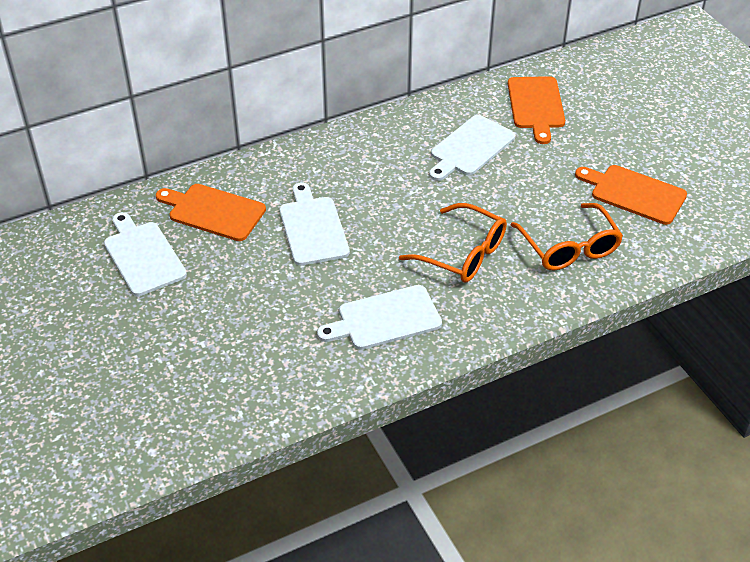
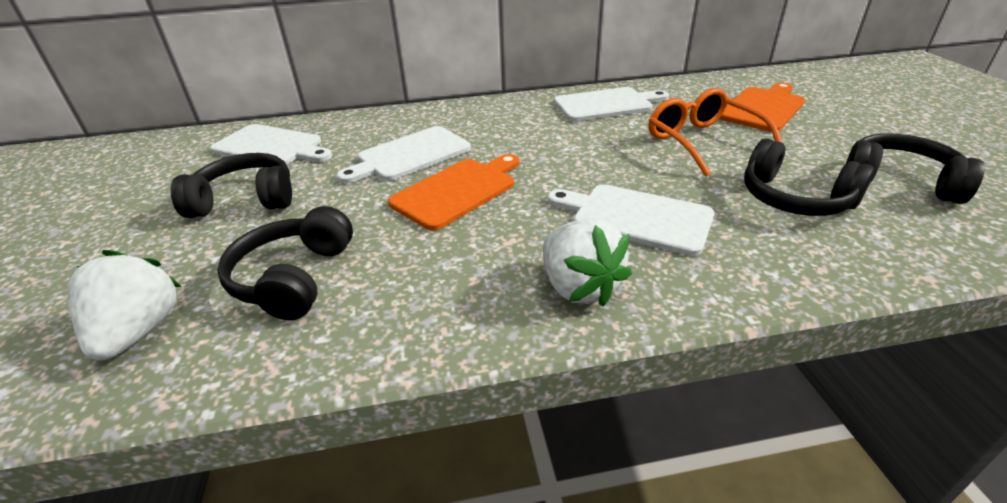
black headphones: 0 -> 4
orange cutting board: 3 -> 2
orange glasses: 2 -> 1
white strawberry: 0 -> 2

